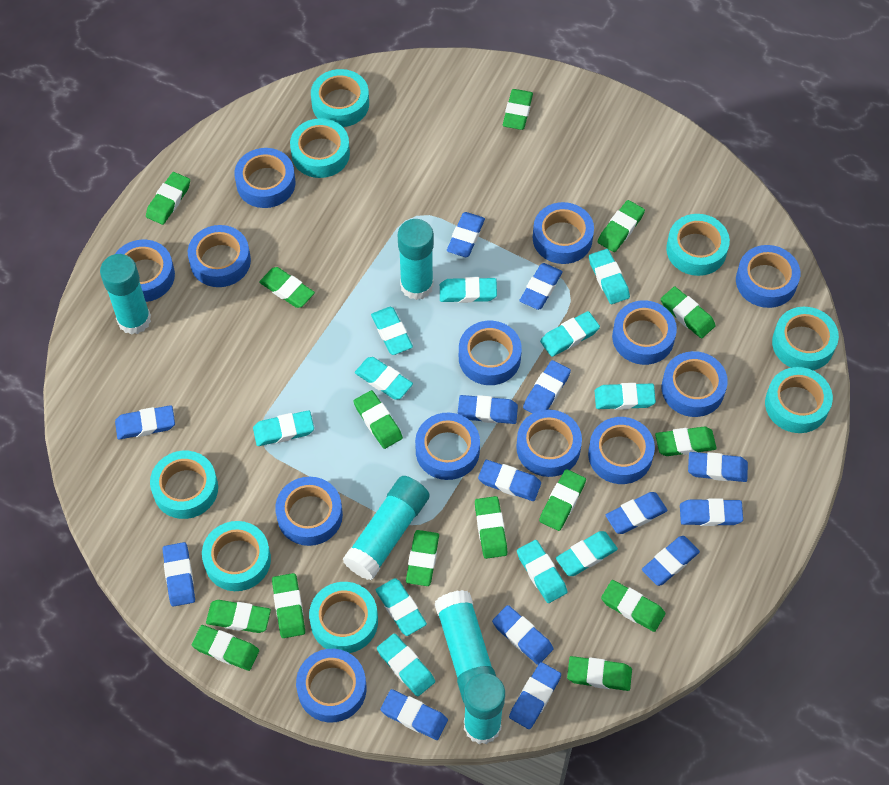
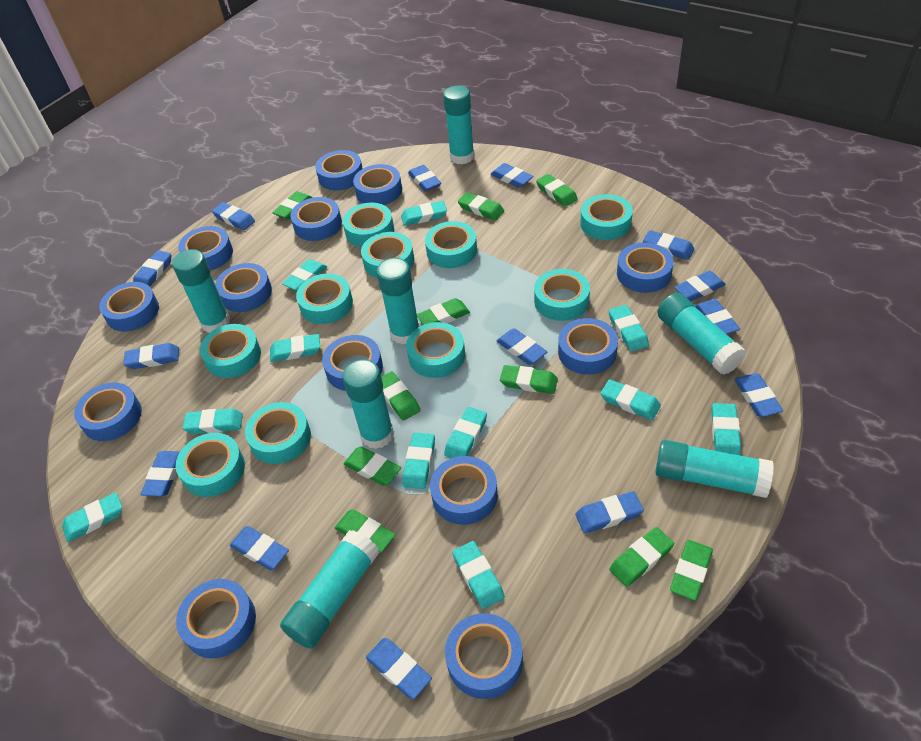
green eraser: 15 -> 10
turquoise glue stick: 5 -> 7
turquoise tape: 8 -> 10

